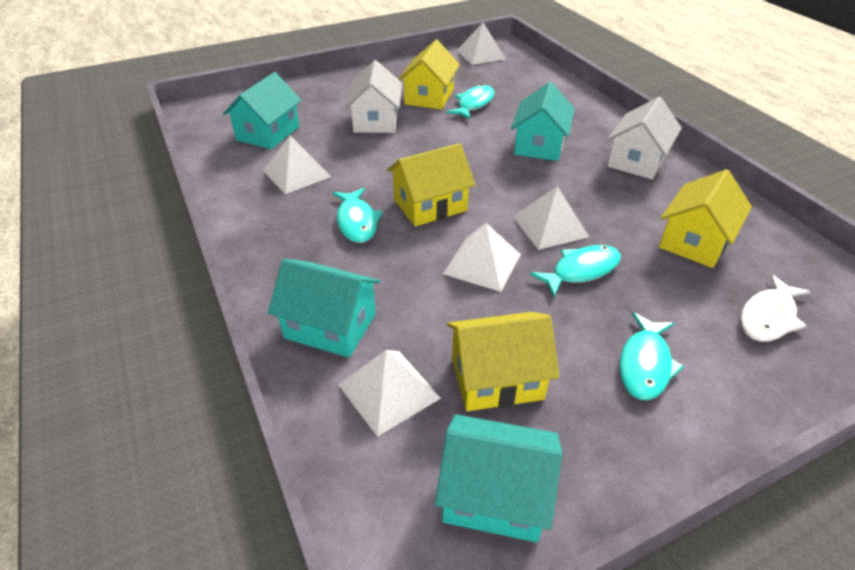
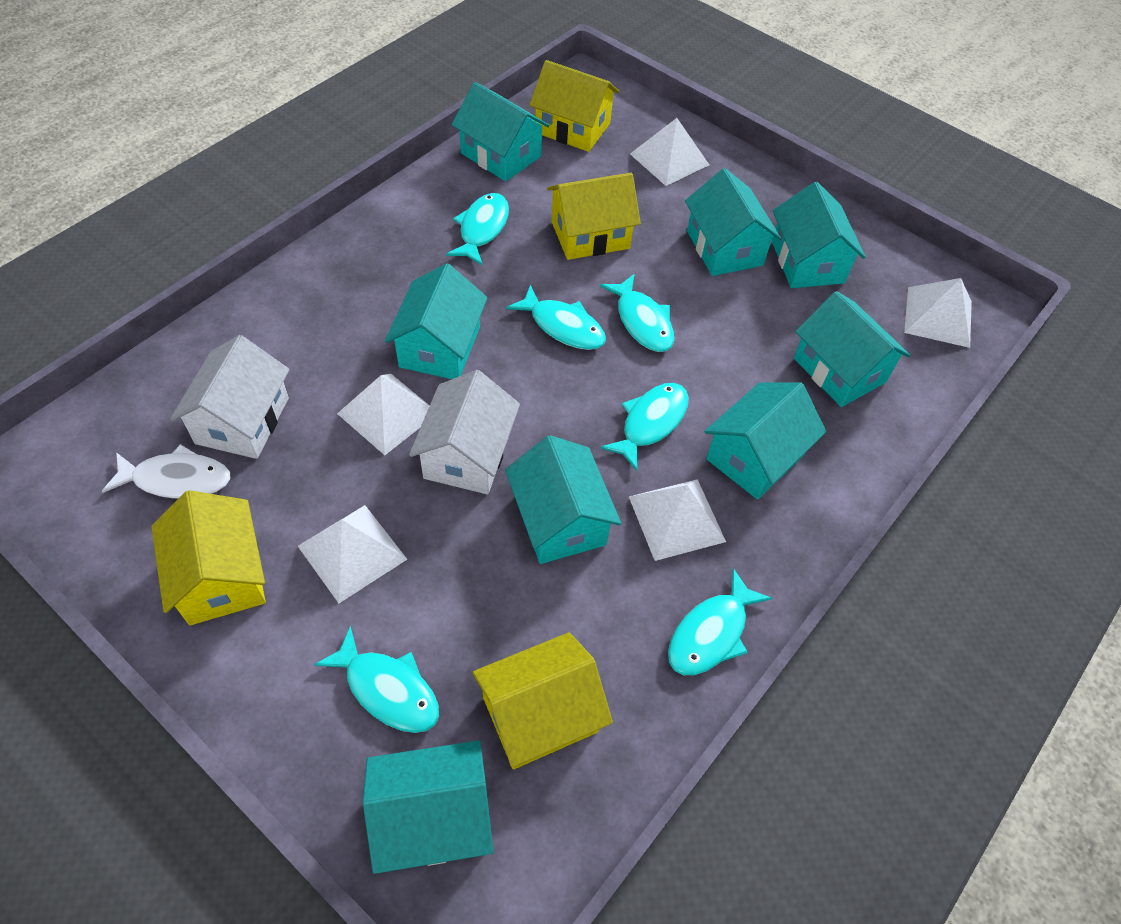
turquoise fish: 4 -> 6
turquoise house: 4 -> 8

